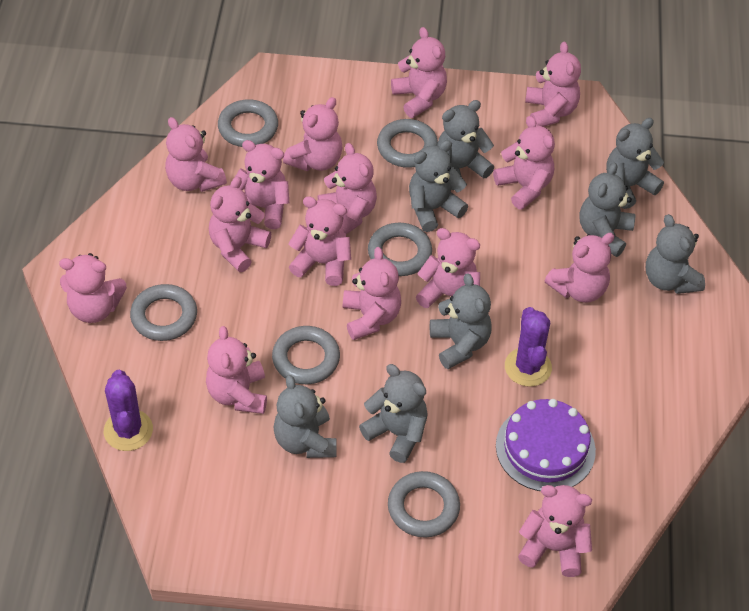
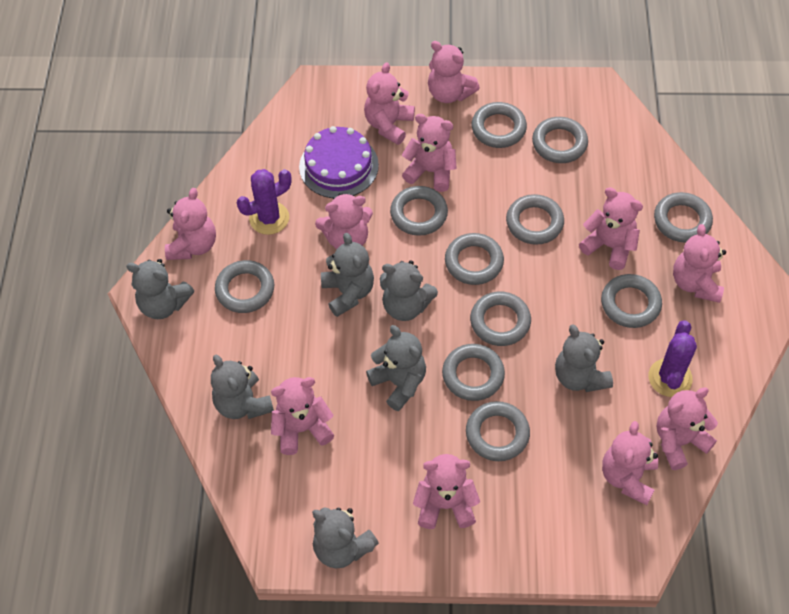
grey ring: 6 -> 11
grey teddy bear: 8 -> 7
pink teddy bear: 15 -> 11

